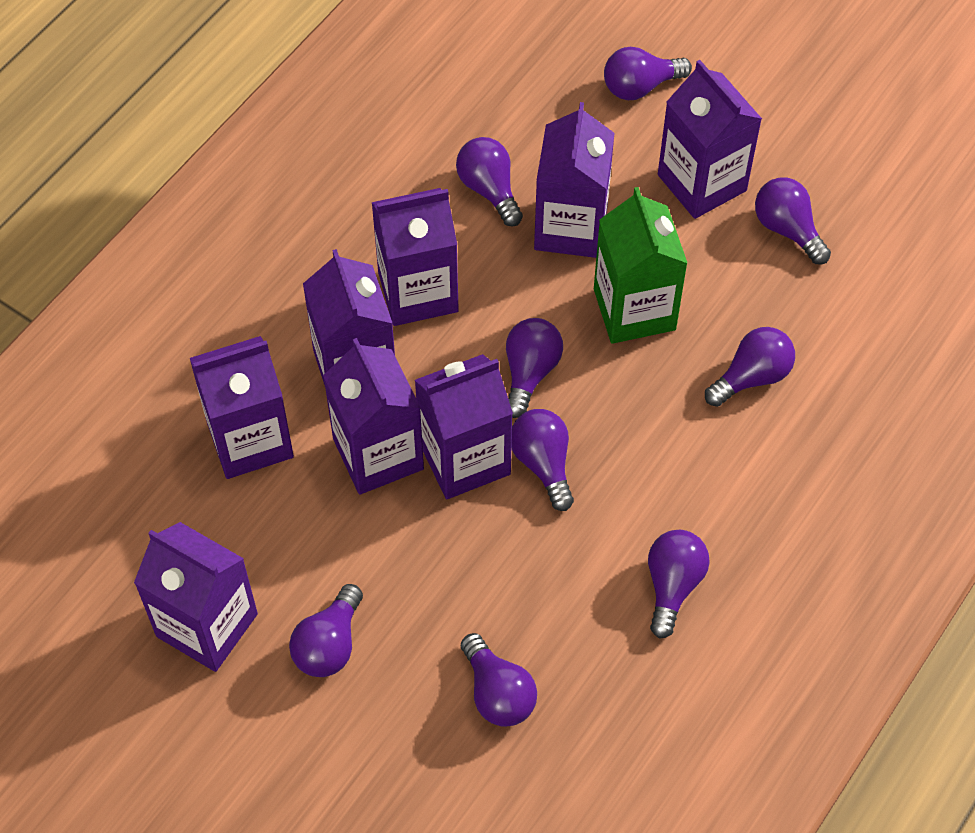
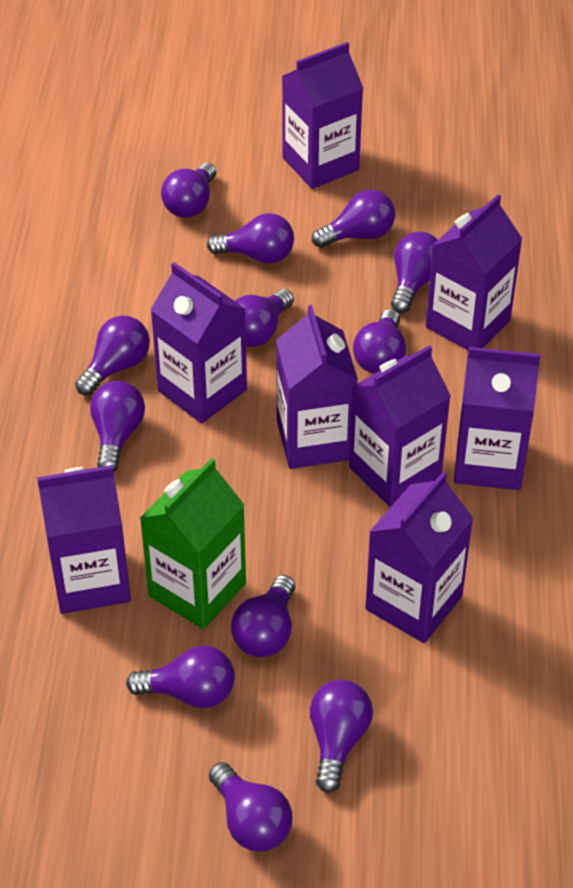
purple light bulb: 9 -> 12

